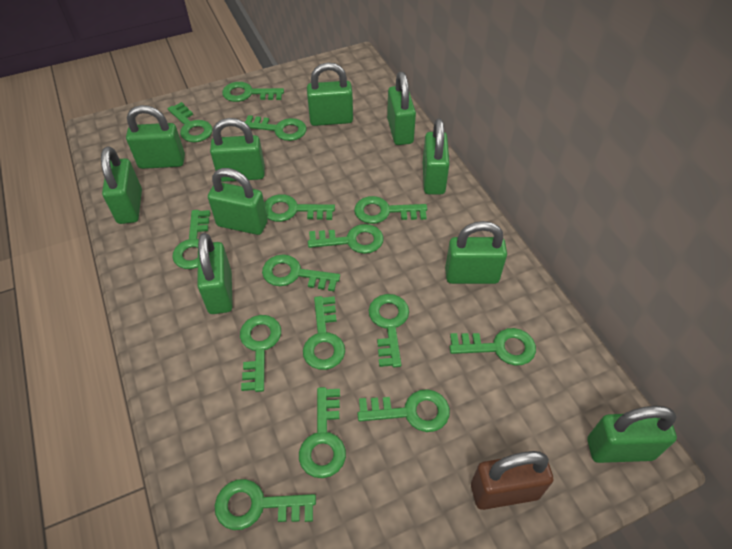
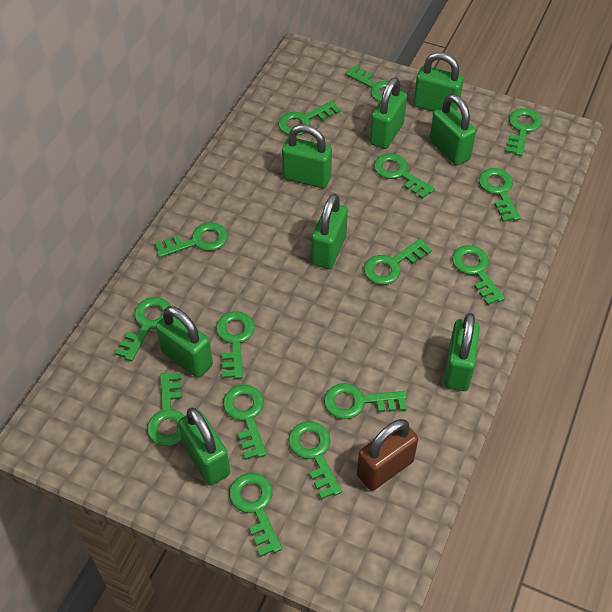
green padlock: 10 -> 8

